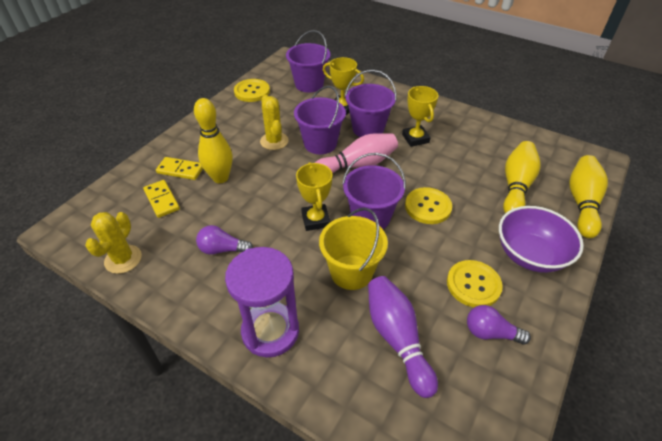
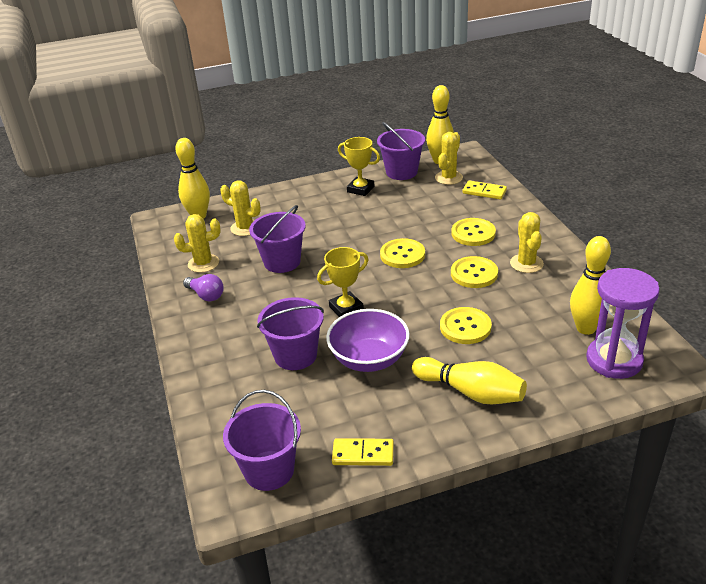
pink bowling pin: 1 -> 0
purple bowling pin: 1 -> 0
purple light bulb: 2 -> 1
yellow bowling pin: 3 -> 4
yellow bucket: 1 -> 0
yellow button: 3 -> 4
yellow cactus: 2 -> 4
yellow trophy: 3 -> 2

